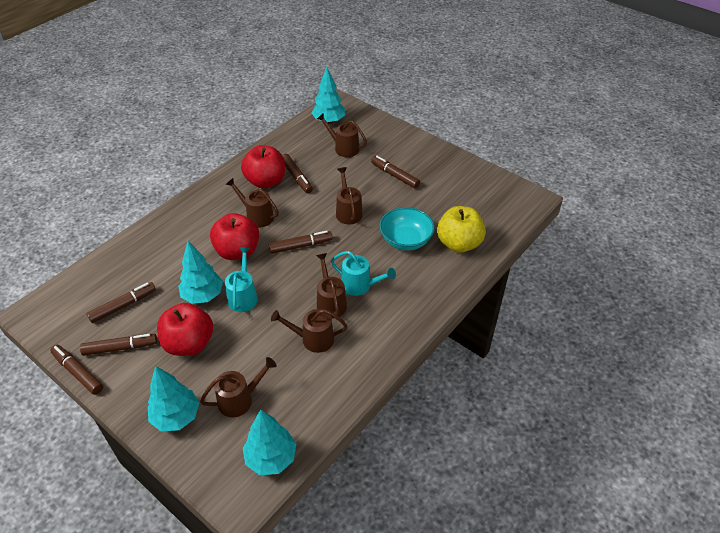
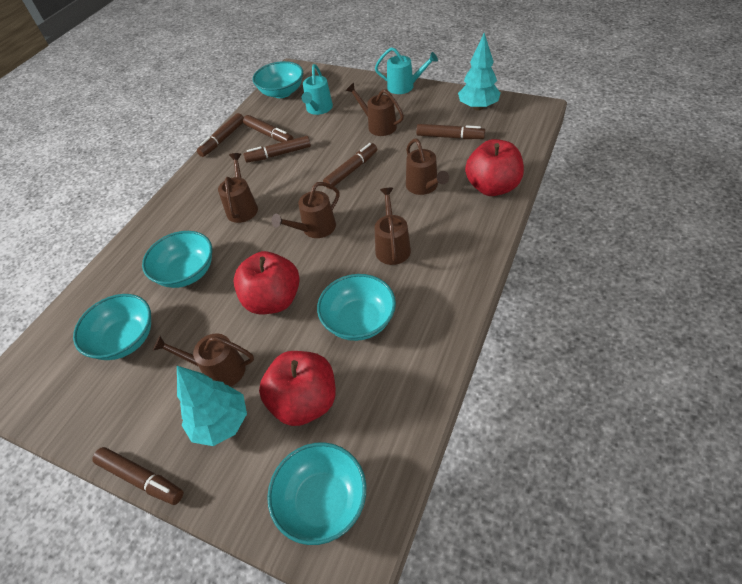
turquoise bowl: 1 -> 5
turquoise tree: 4 -> 2
yellow apple: 1 -> 0

